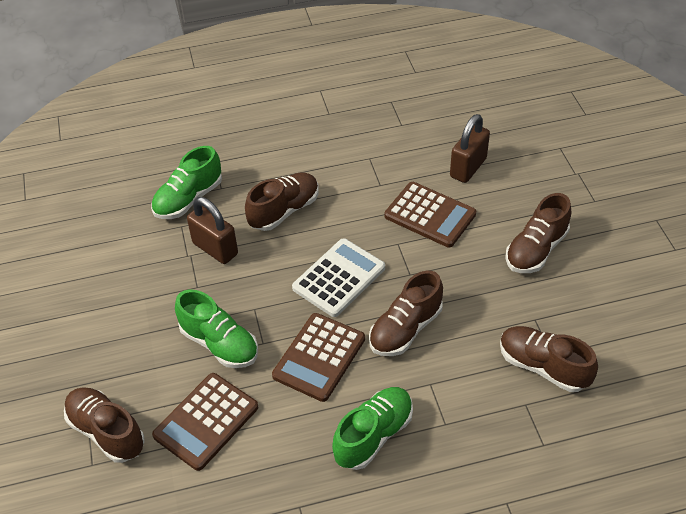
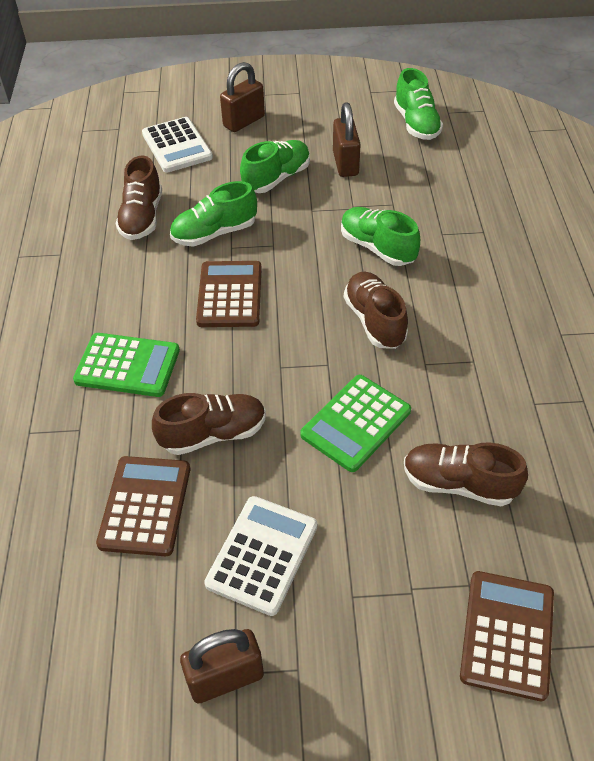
brown padlock: 2 -> 3
brown shoe: 5 -> 4
green calculator: 0 -> 2
green shoe: 3 -> 4
white calculator: 1 -> 2

